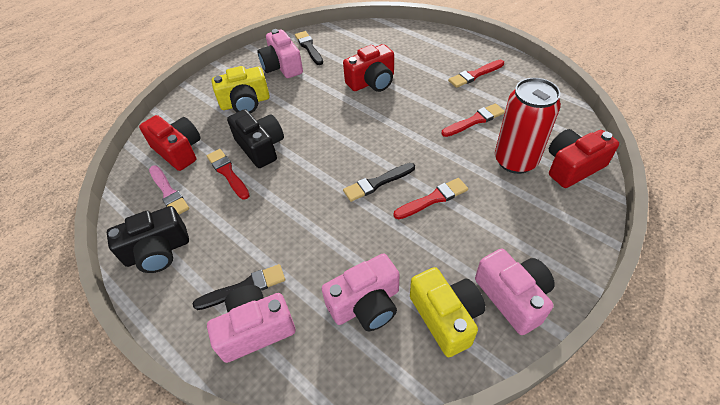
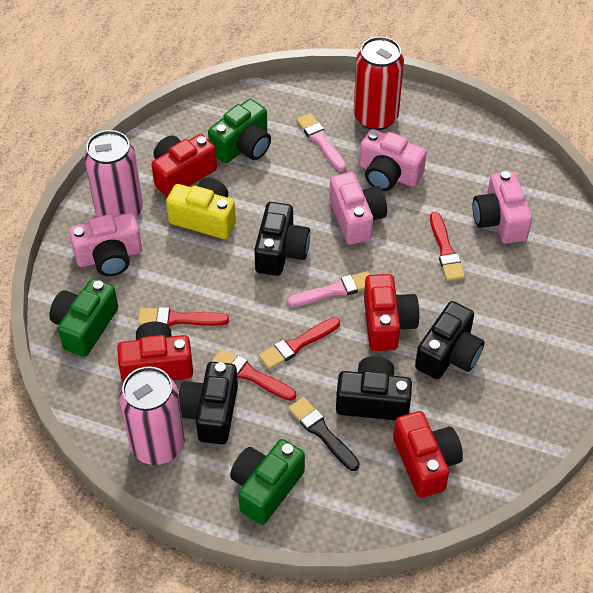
black brush: 3 -> 1
black camera: 2 -> 4
green camera: 0 -> 3
pink brush: 1 -> 2
pink can: 0 -> 2
red camera: 3 -> 4
yellow camera: 2 -> 1

